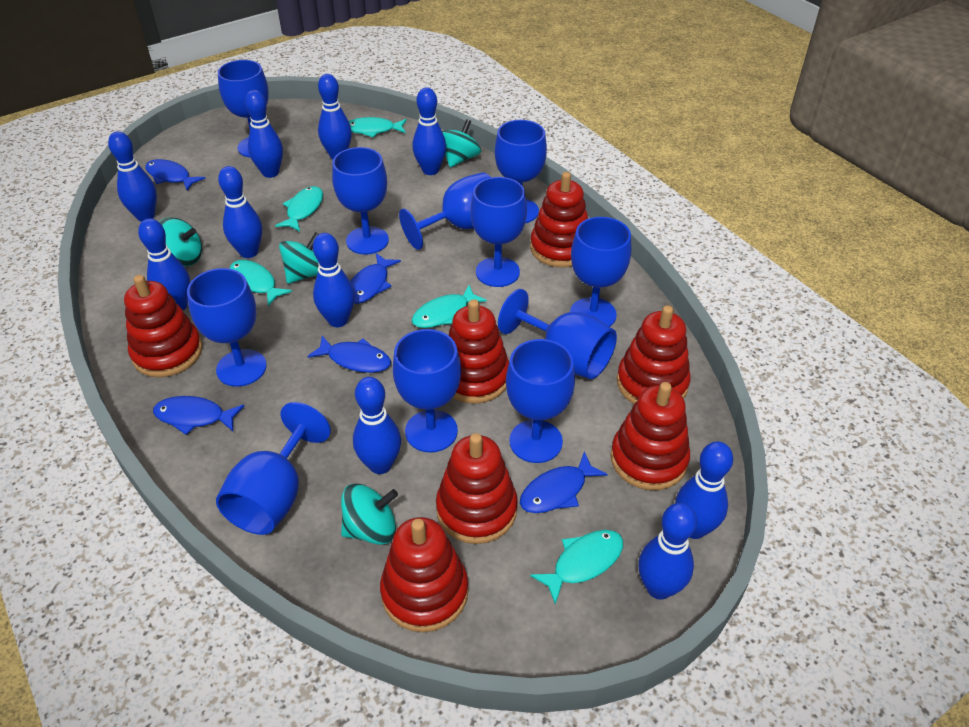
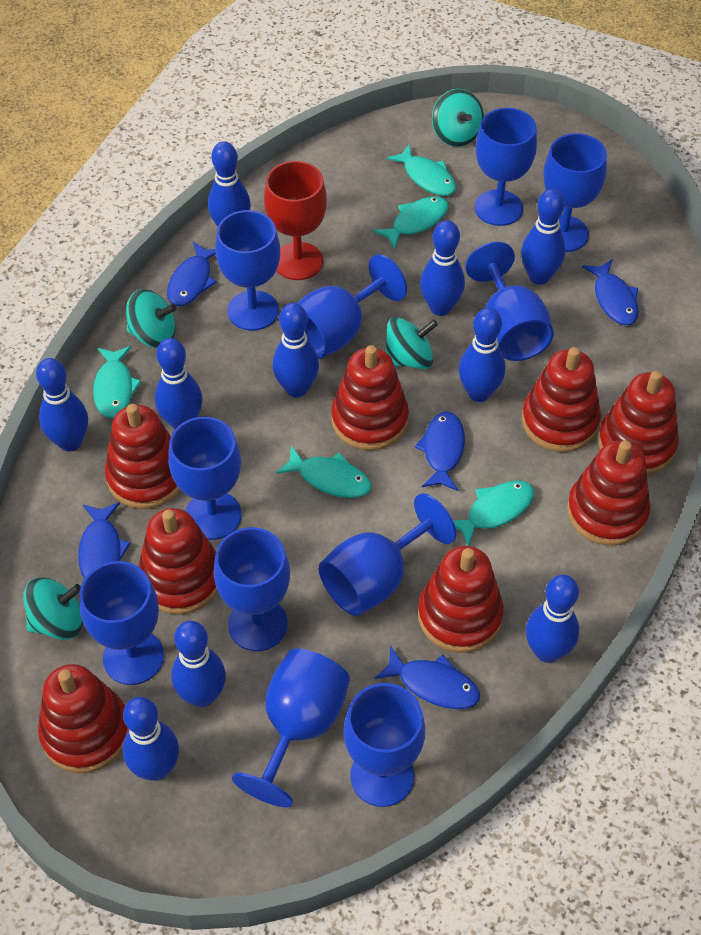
red goblet: 0 -> 1
red stacking toy: 7 -> 8

